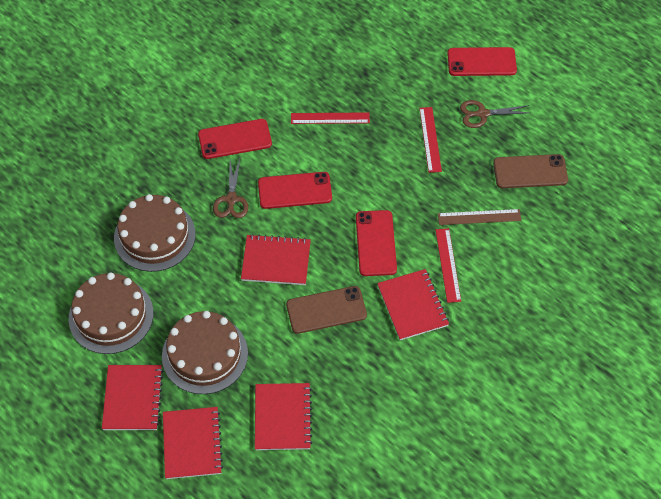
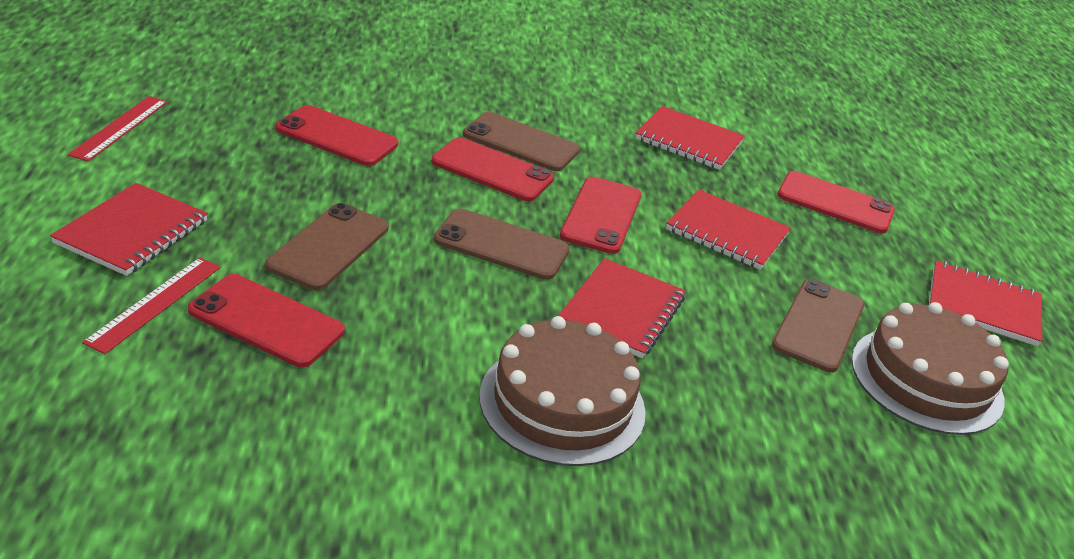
brown cake: 3 -> 2
brown phone: 2 -> 4
brown ruler: 1 -> 0
brown scissors: 2 -> 0
red phone: 4 -> 5
red ruler: 3 -> 2

